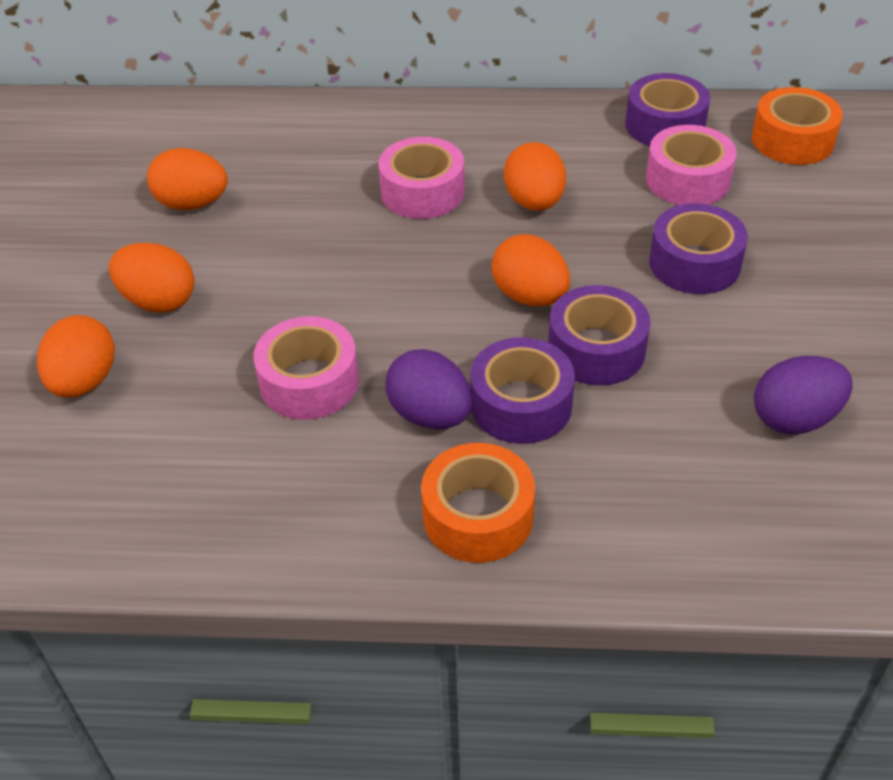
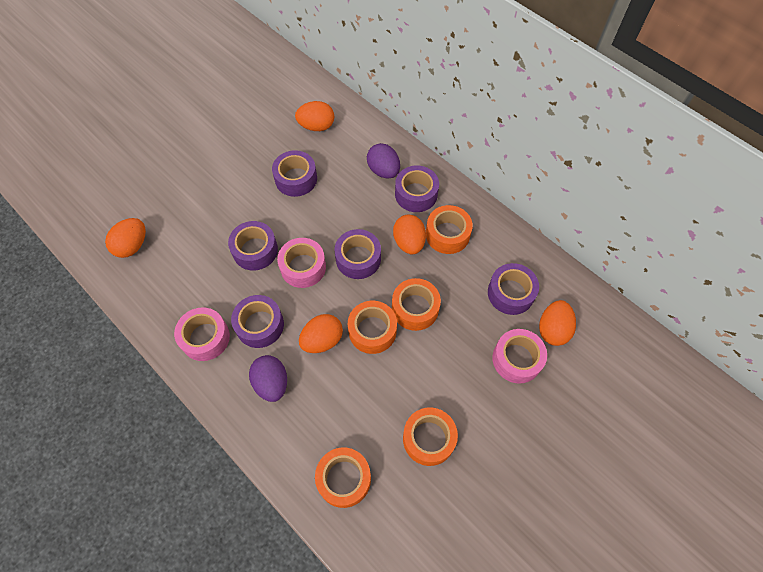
orange tape: 2 -> 5
purple tape: 4 -> 6

